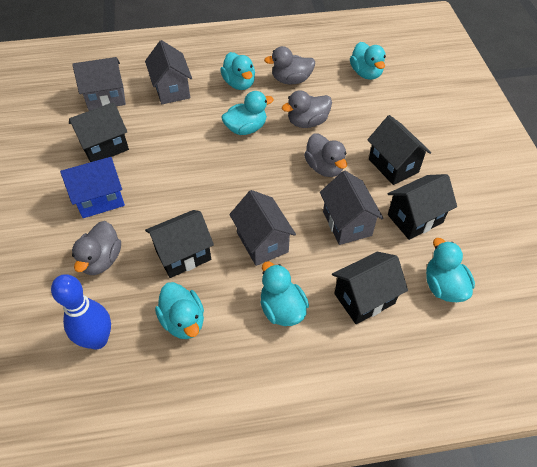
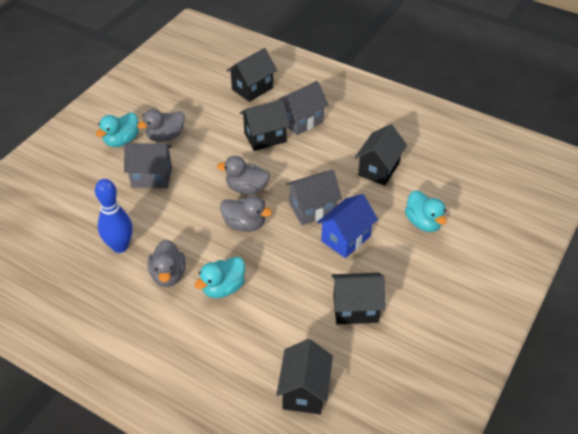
grey house: 4 -> 3
turquoise duck: 6 -> 3

